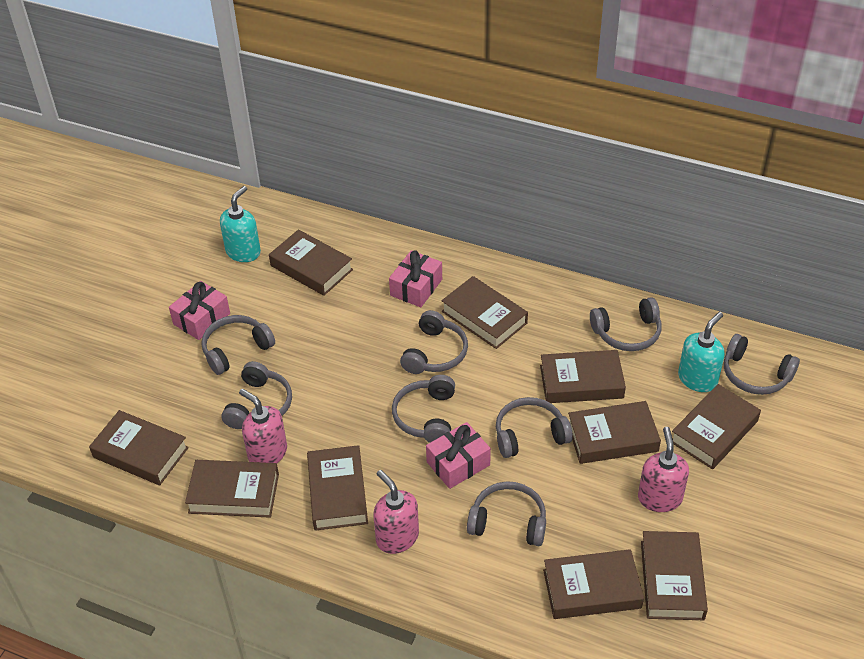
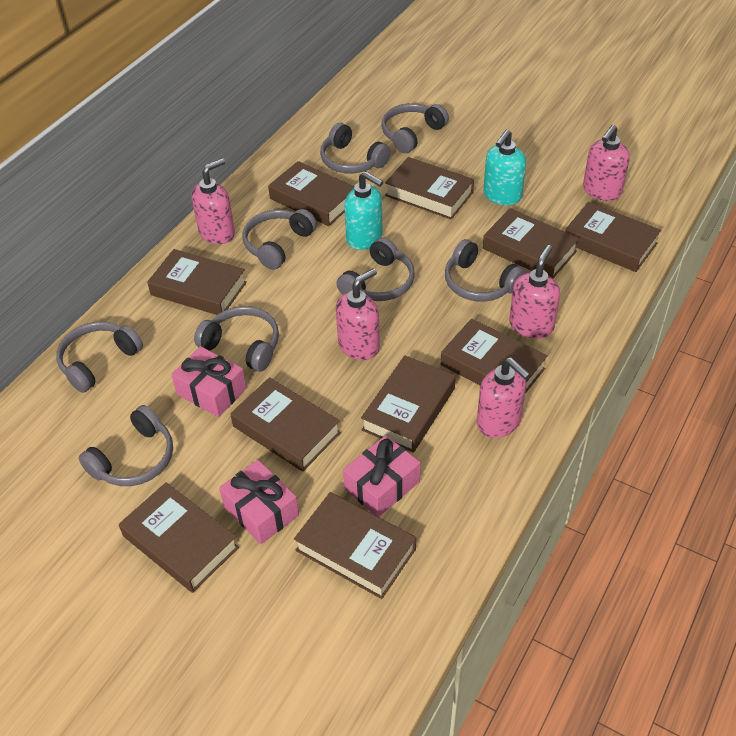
pink soap dispenser: 3 -> 5

